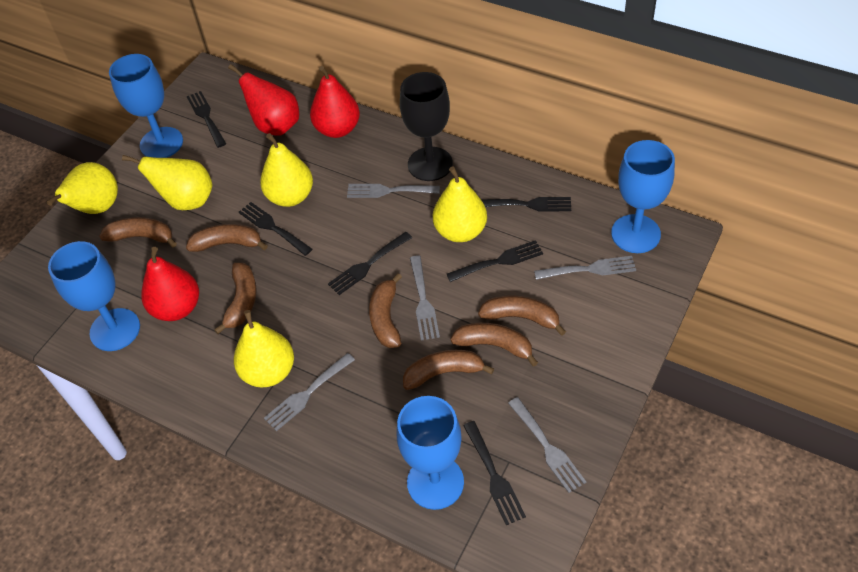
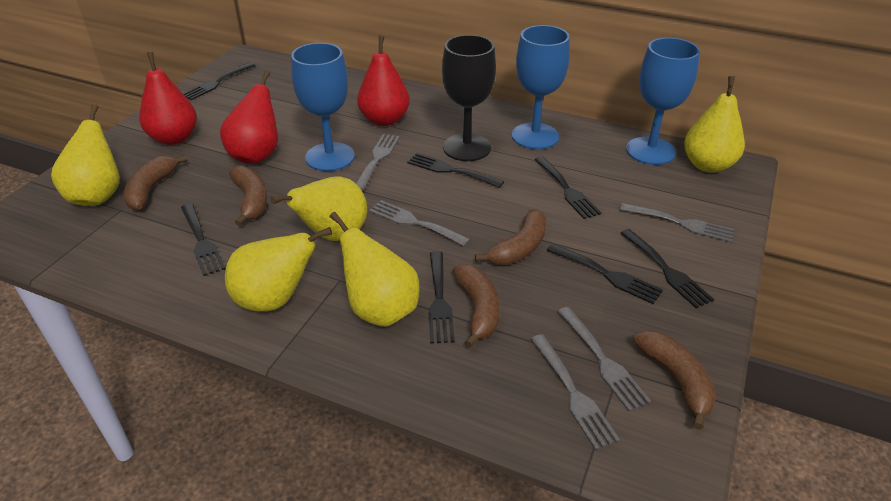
black fork: 6 -> 7
blue goblet: 4 -> 3
brown banana: 7 -> 5

